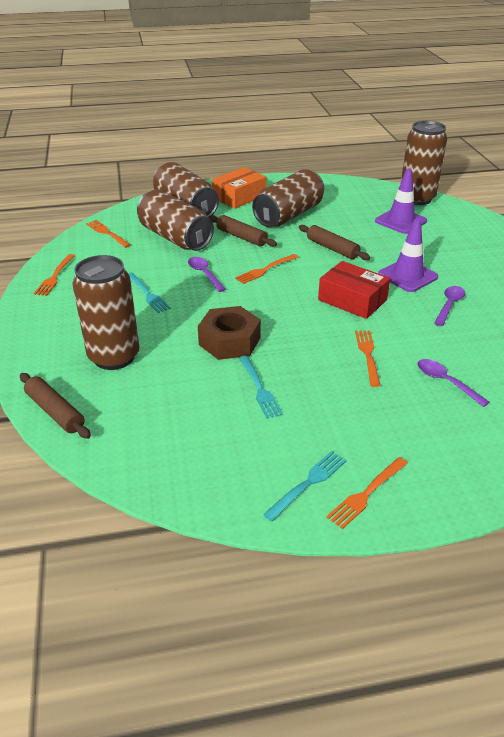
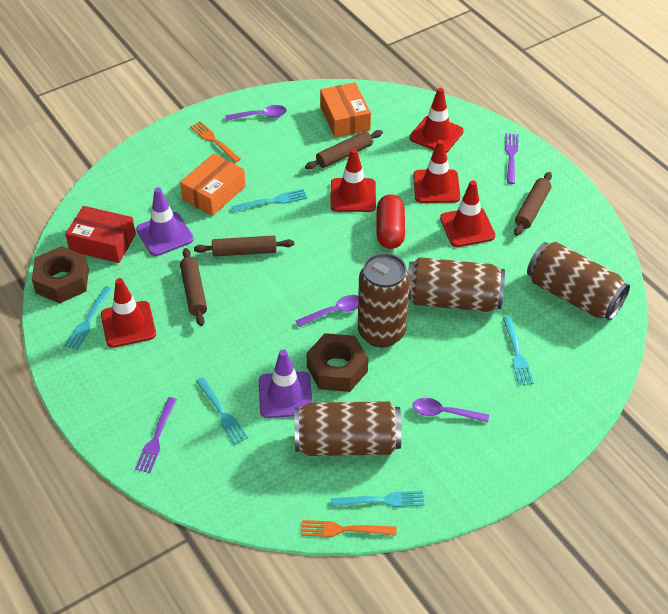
brown can: 5 -> 4
brown nut: 1 -> 2
brown rolling pin: 3 -> 4
orange box: 1 -> 2
orange fork: 5 -> 2
purple fork: 0 -> 2
red capsule: 0 -> 1
red traffic cone: 0 -> 5
turquoise fork: 3 -> 5

